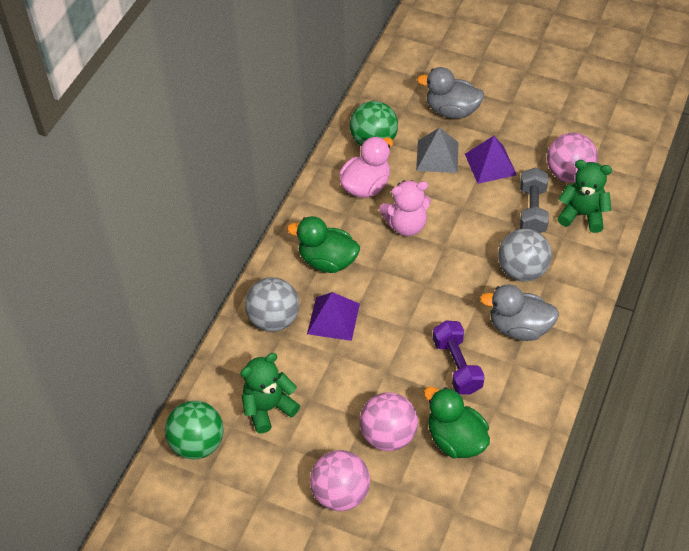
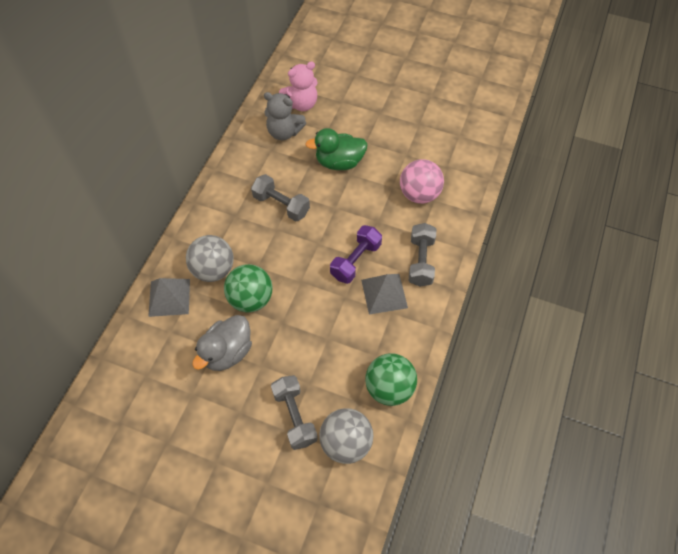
green duck: 2 -> 1
green teddy bear: 2 -> 0
grey duck: 2 -> 1
grey dumbbell: 1 -> 3
grey pyramid: 1 -> 2
grey teddy bear: 0 -> 1
pink ball: 3 -> 1
pink duck: 1 -> 0
purple pyramid: 2 -> 0

